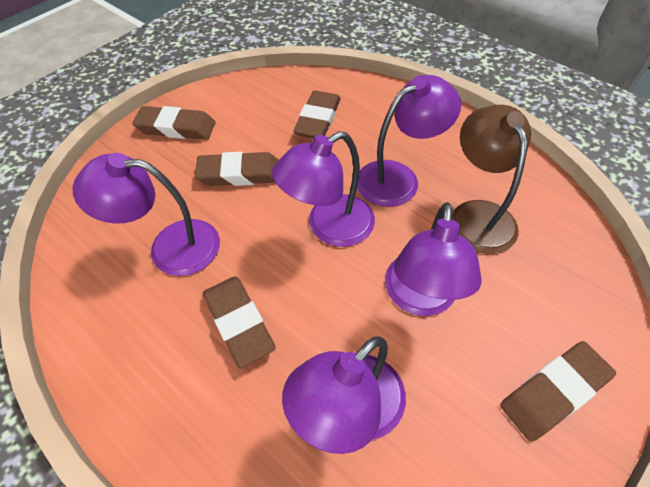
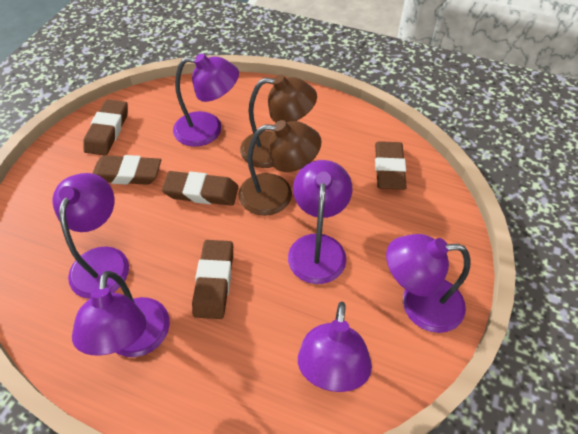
brown lamp: 1 -> 2
purple lamp: 5 -> 6

